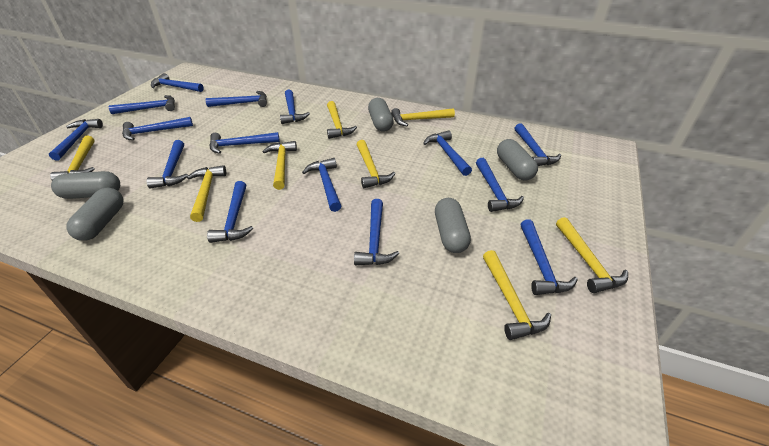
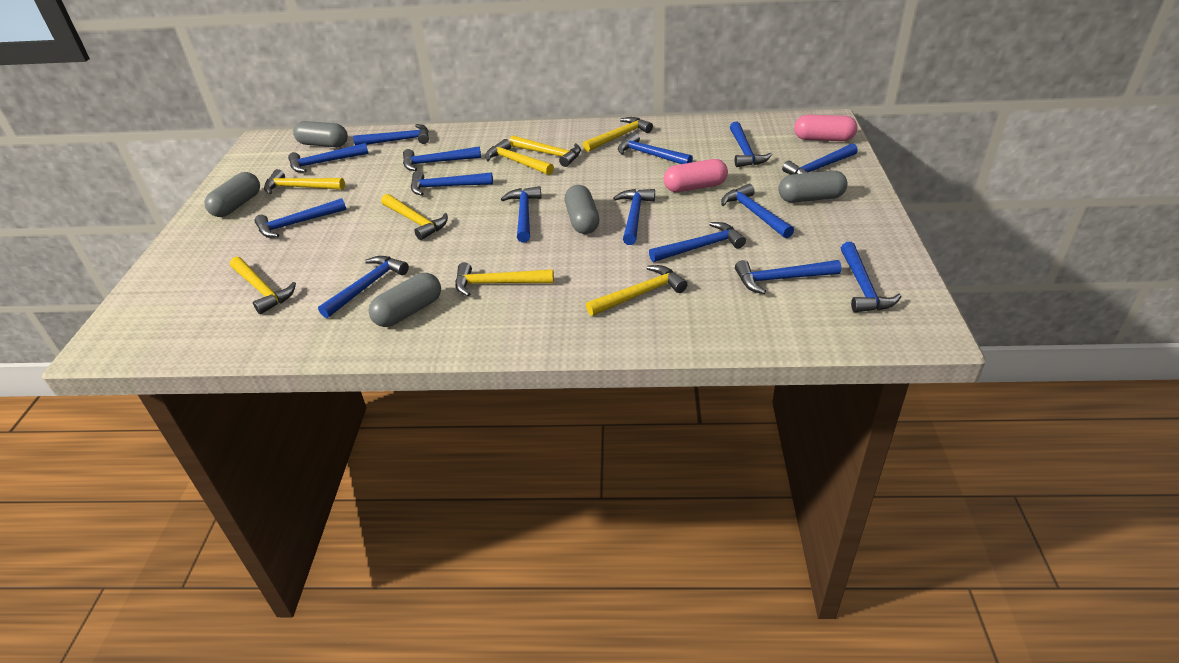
pink capsule: 0 -> 2

